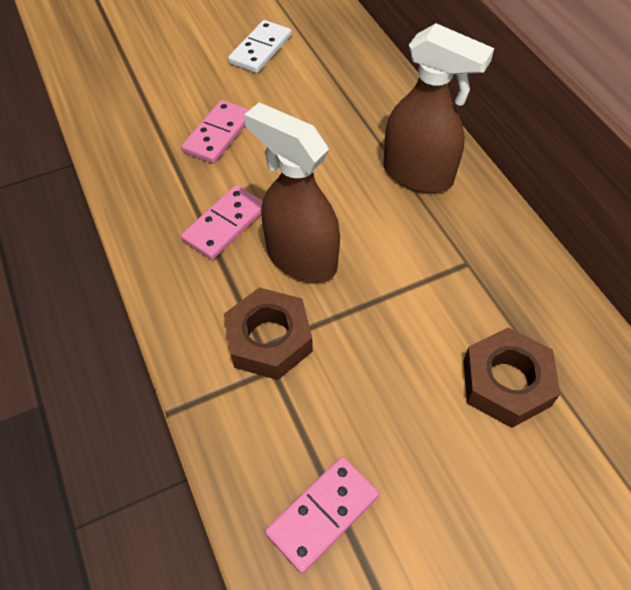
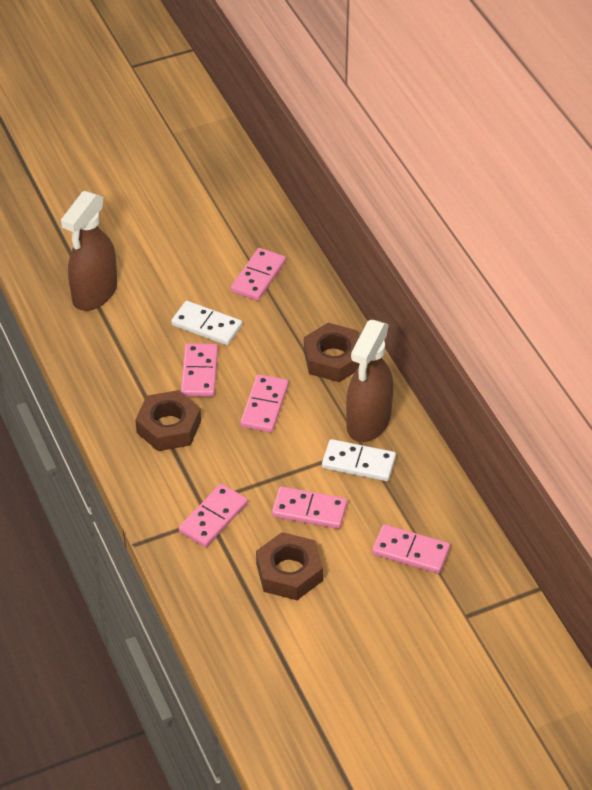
brown nut: 2 -> 3
pink domino: 3 -> 6
white domino: 1 -> 2

